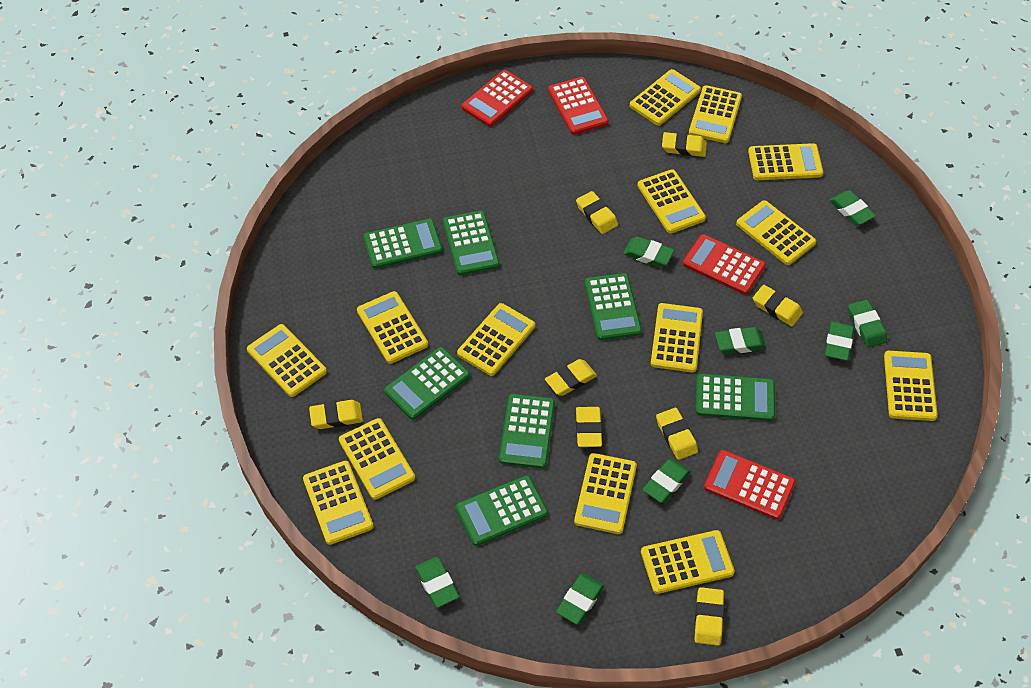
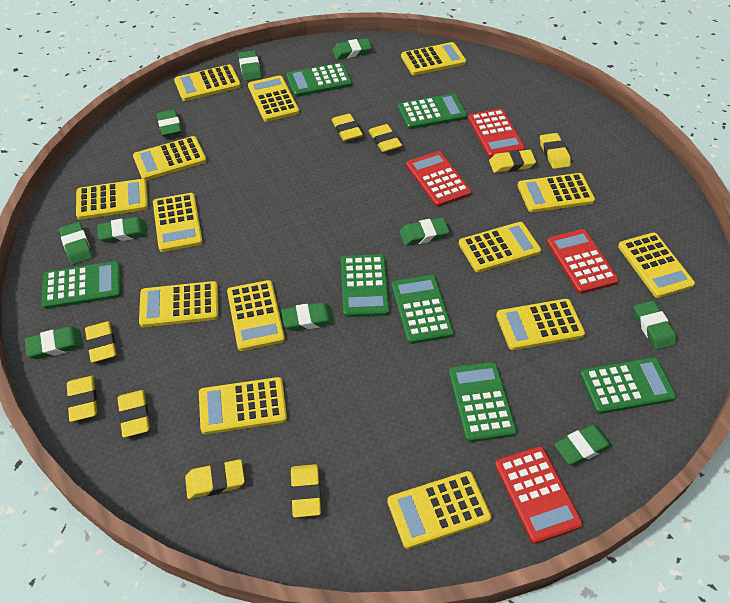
green eraser: 8 -> 10
yellow eraser: 8 -> 9

